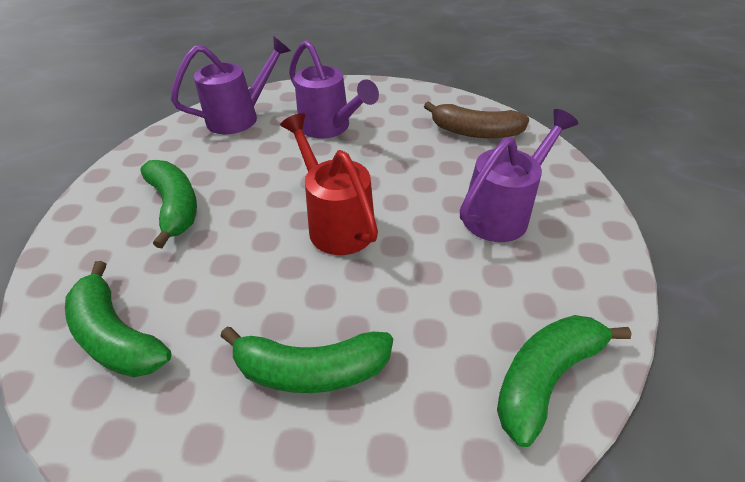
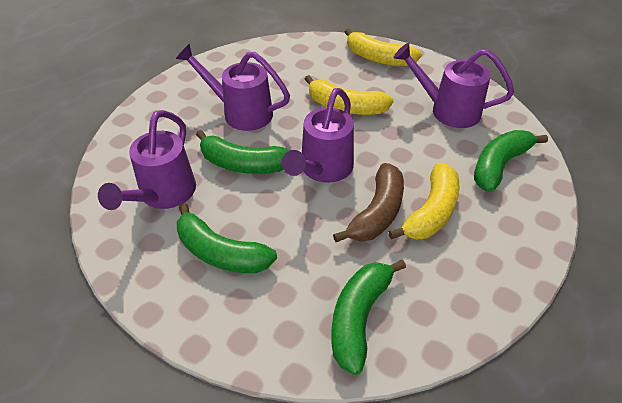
purple watering can: 3 -> 4
red watering can: 1 -> 0
yellow banana: 0 -> 3

